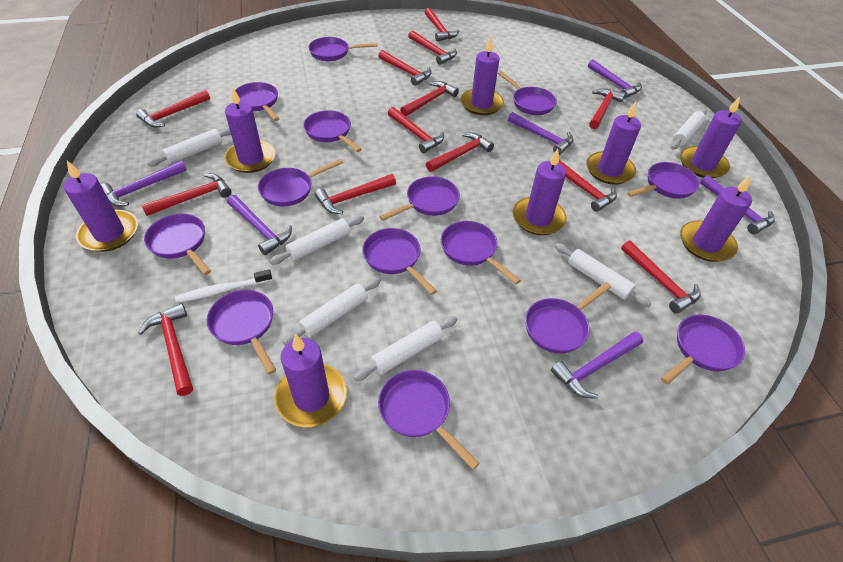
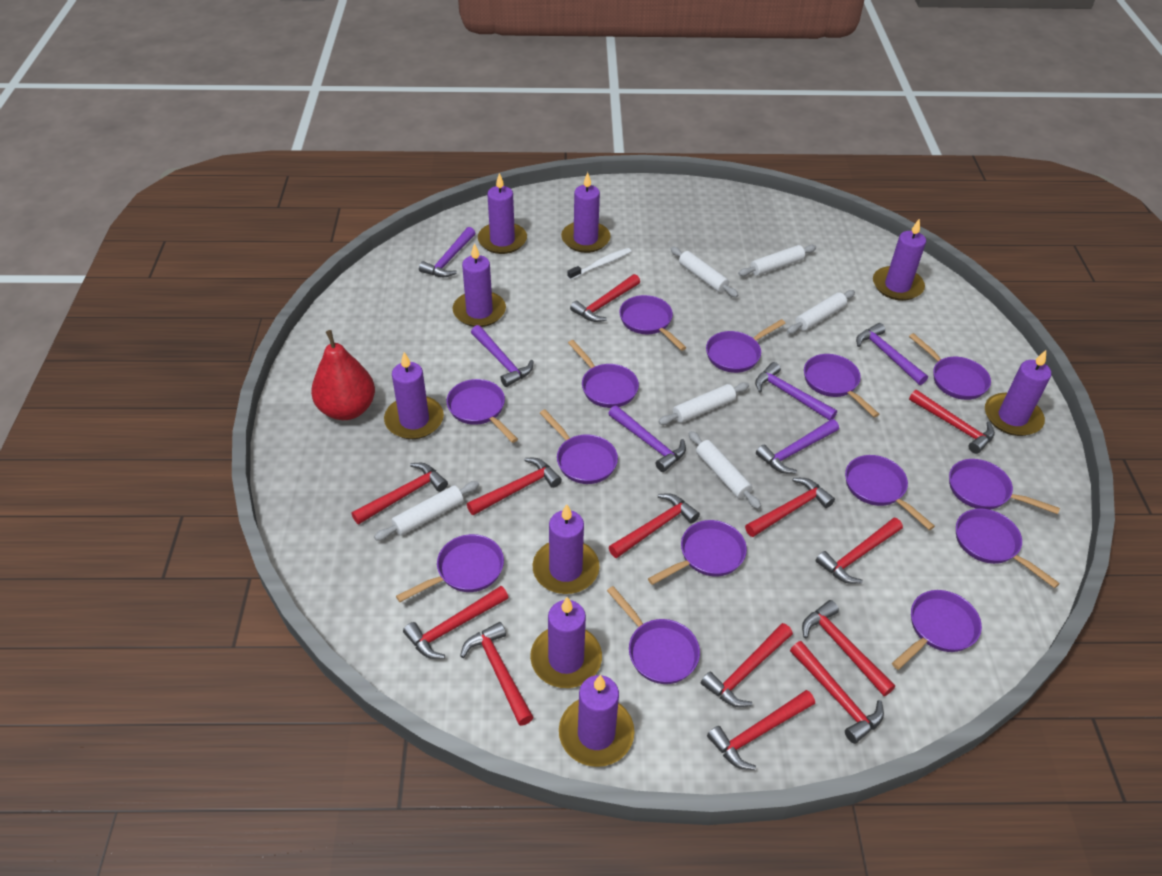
purple candle: 8 -> 9
red pear: 0 -> 1

